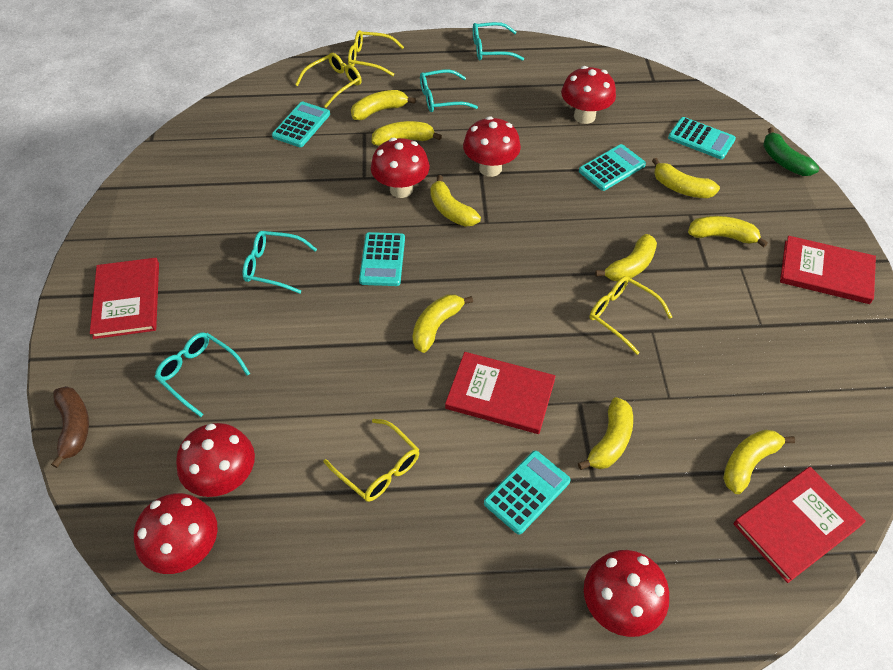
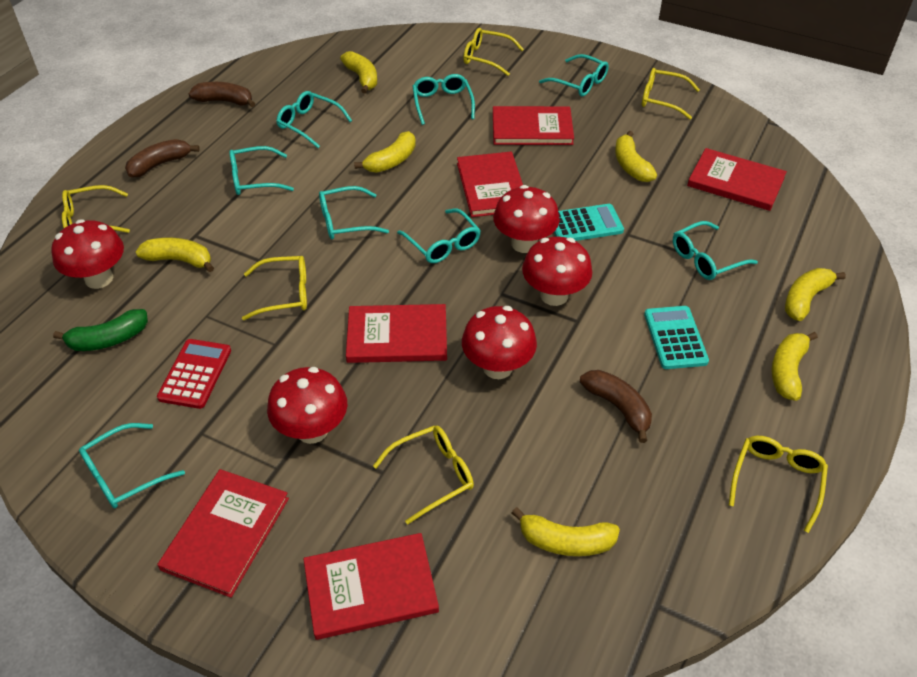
brown banana: 1 -> 3
red book: 4 -> 6
red calculator: 0 -> 1
red mushroom: 6 -> 5
turquoise calculator: 5 -> 2
turquoise glasses: 4 -> 8
yellow banana: 9 -> 7
yellow glasses: 4 -> 6

